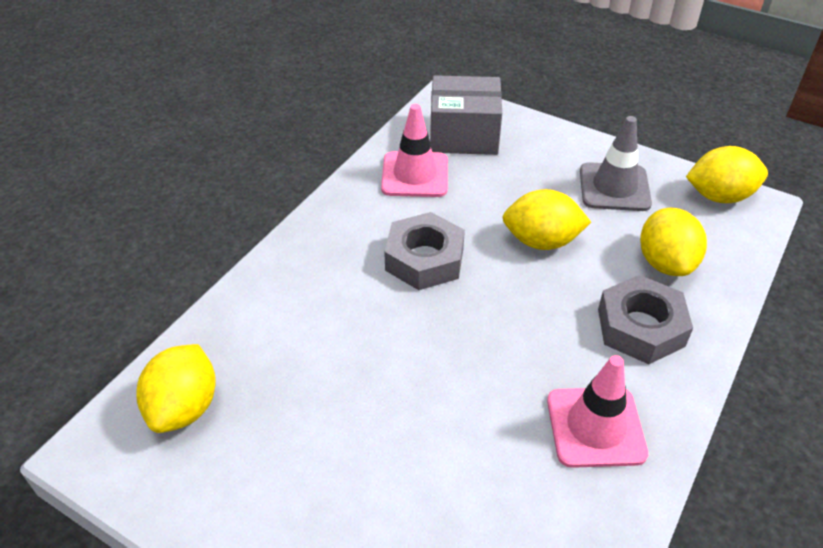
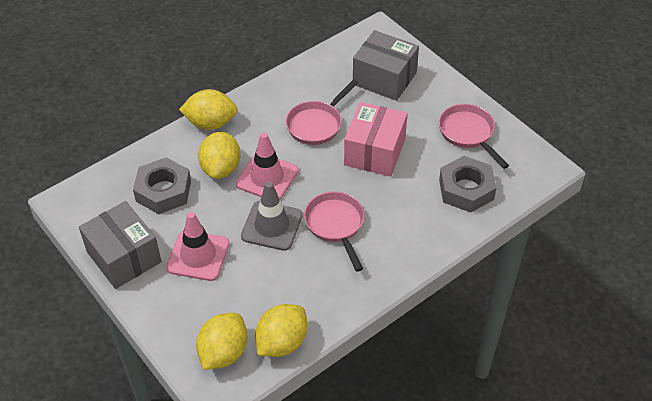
grey box: 1 -> 2
pink box: 0 -> 1
pink pan: 0 -> 3

